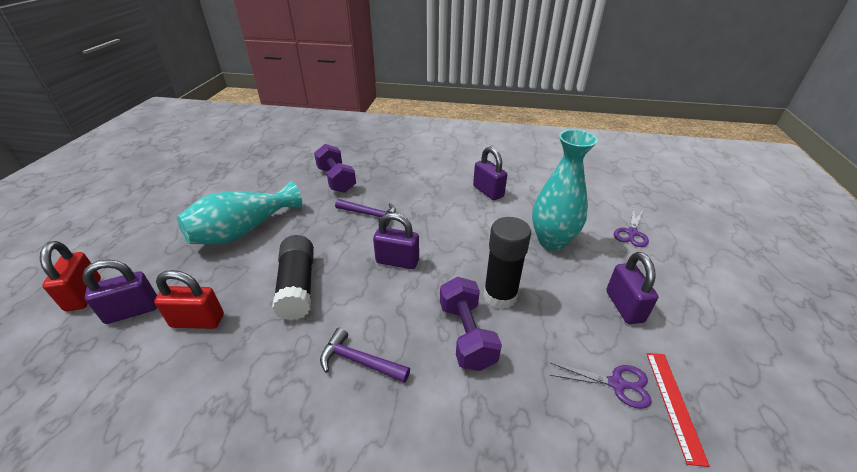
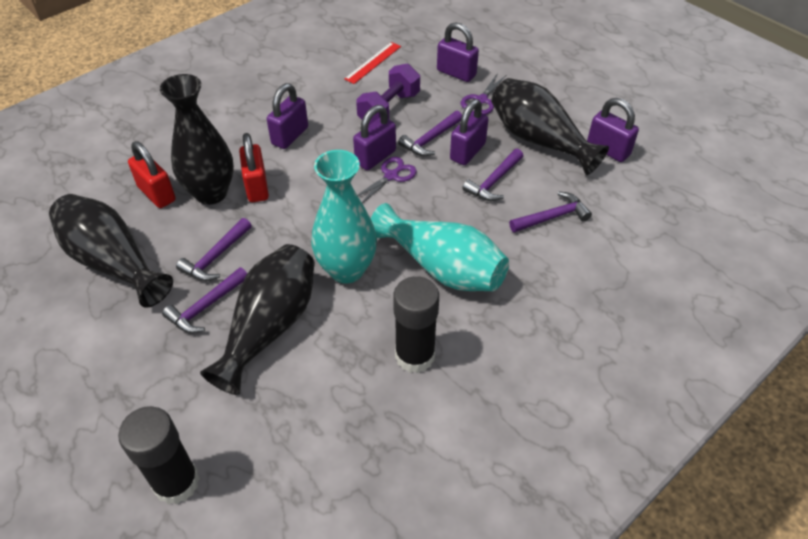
black vase: 0 -> 4
purple dumbbell: 2 -> 1
purple hammer: 2 -> 5
purple padlock: 4 -> 5

